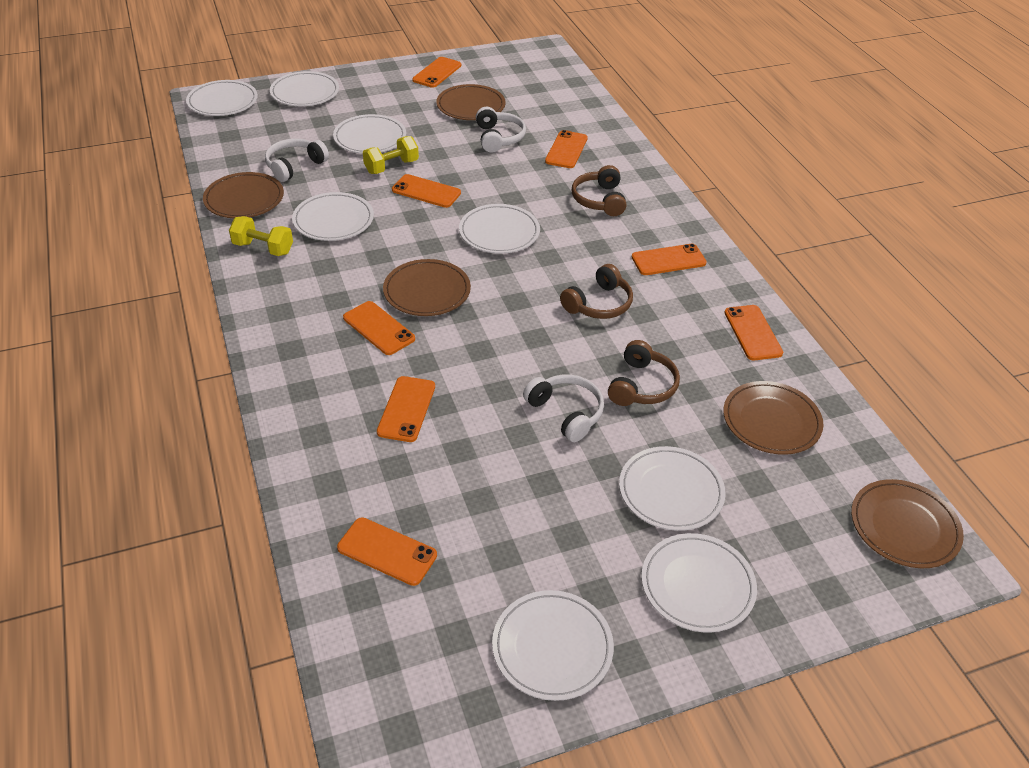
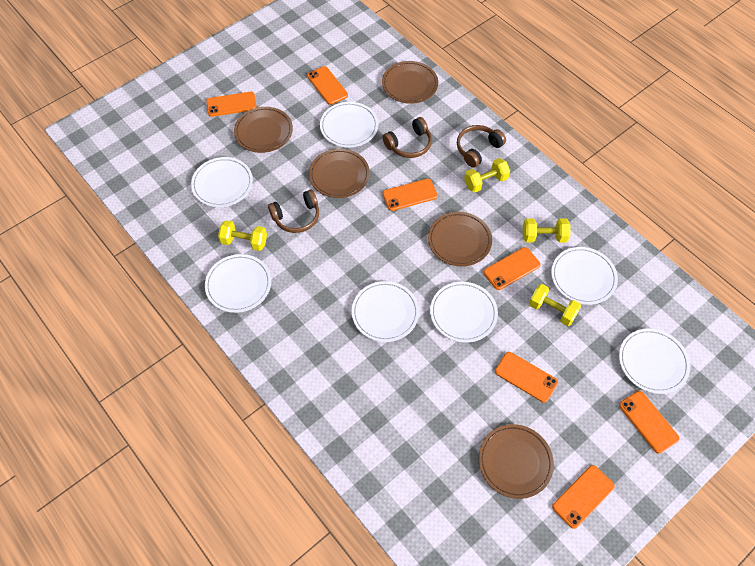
orange phone: 8 -> 7
white headphones: 3 -> 0
white plate: 8 -> 7
yellow dumbbell: 2 -> 4

